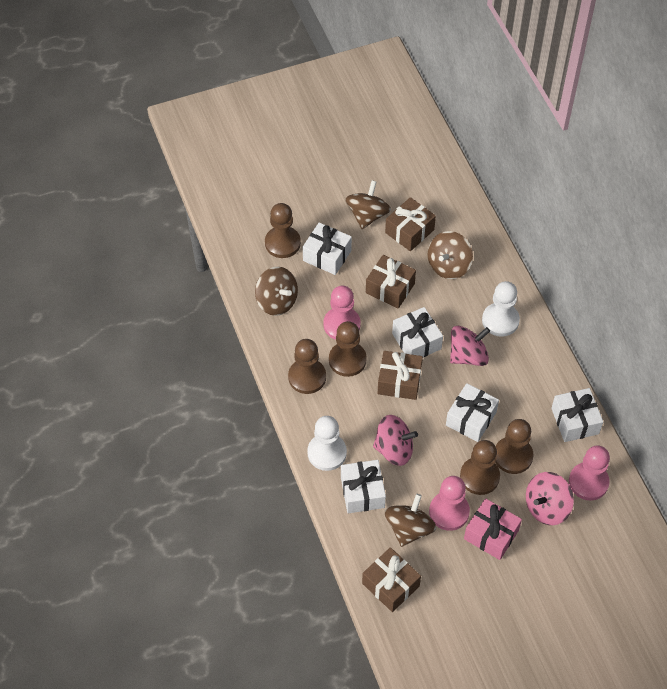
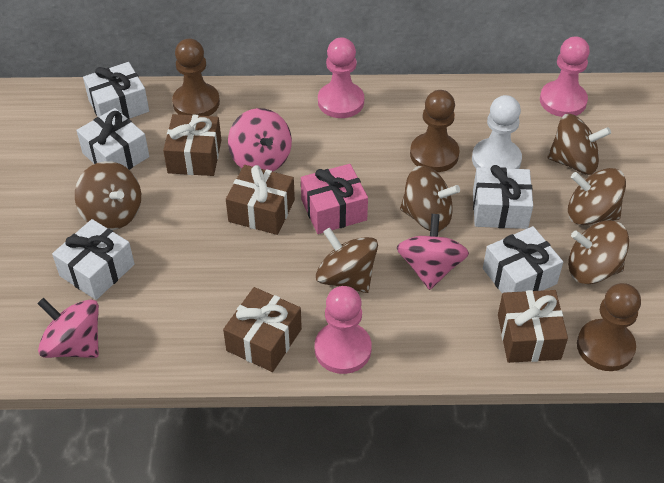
brown pawn: 5 -> 3
brown spinning top: 4 -> 6
white pawn: 2 -> 1

